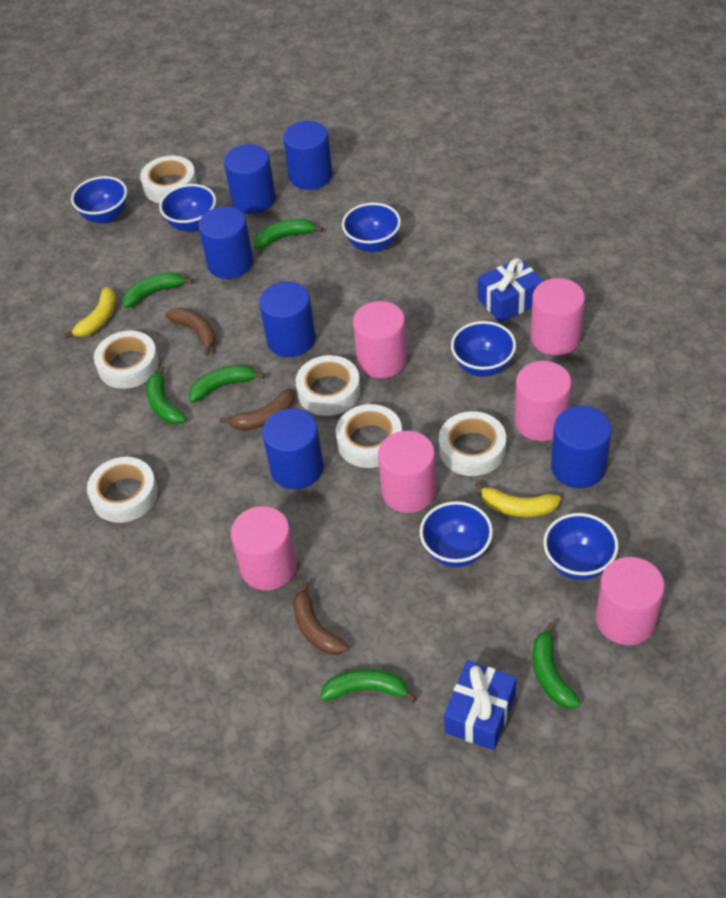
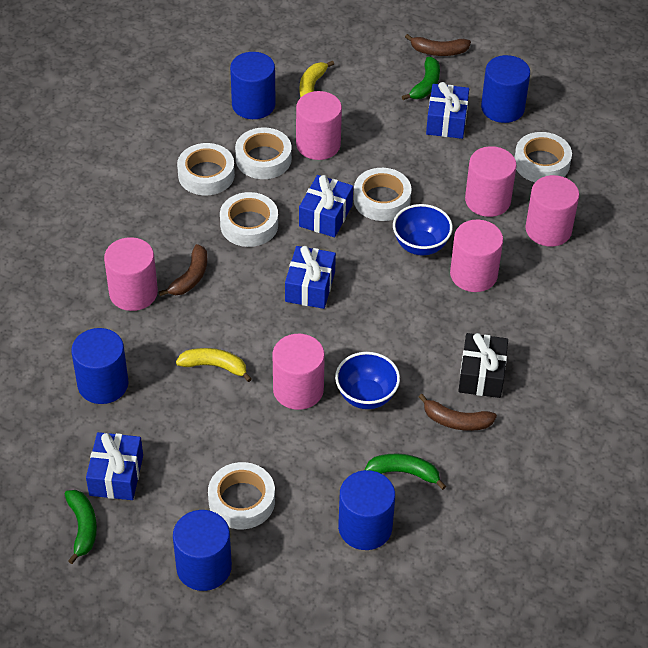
black gift: 0 -> 1
blue bowl: 6 -> 2
blue cylinder: 6 -> 5
blue gift: 2 -> 4
green banana: 6 -> 3

